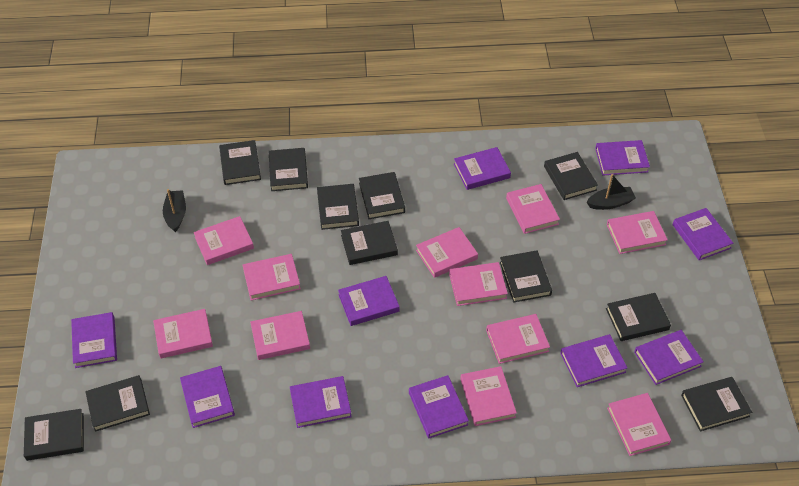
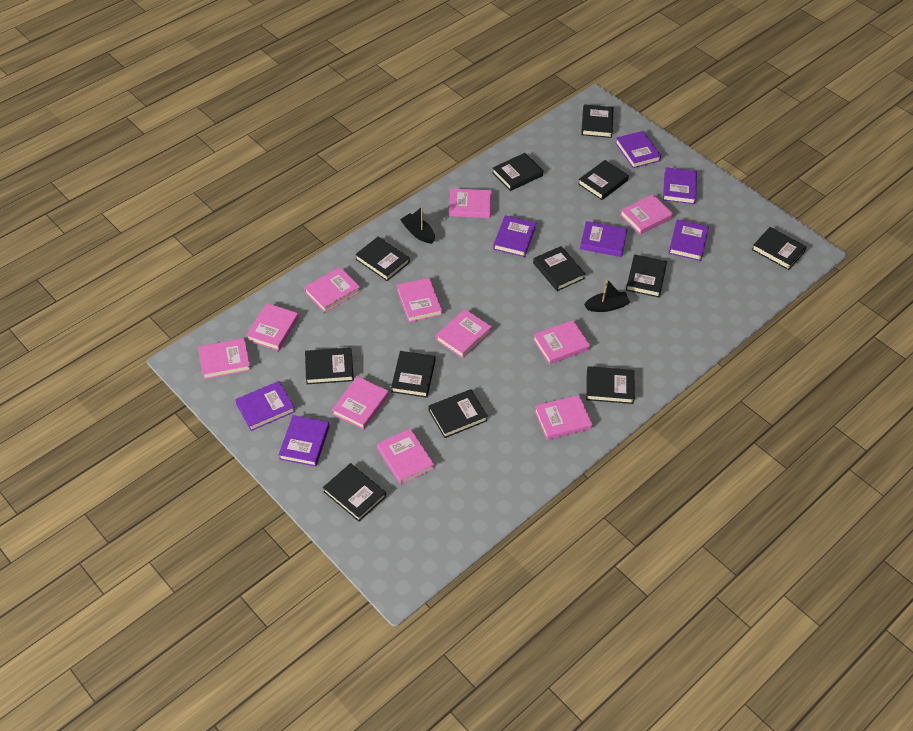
black book: 11 -> 12
purple book: 10 -> 7

